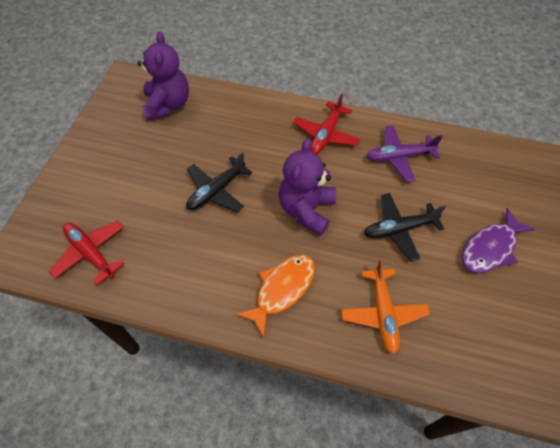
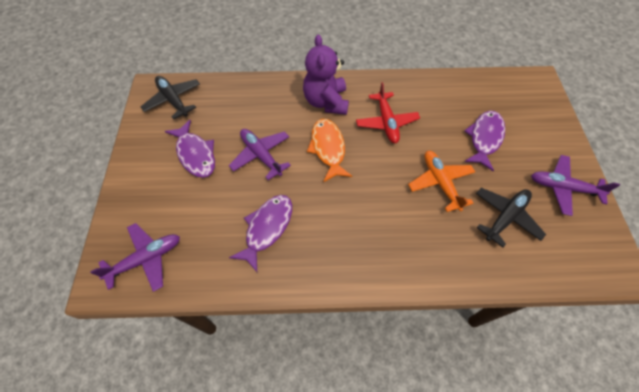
purple fish: 1 -> 3
purple plane: 1 -> 3
purple teddy bear: 2 -> 1
red plane: 2 -> 1

